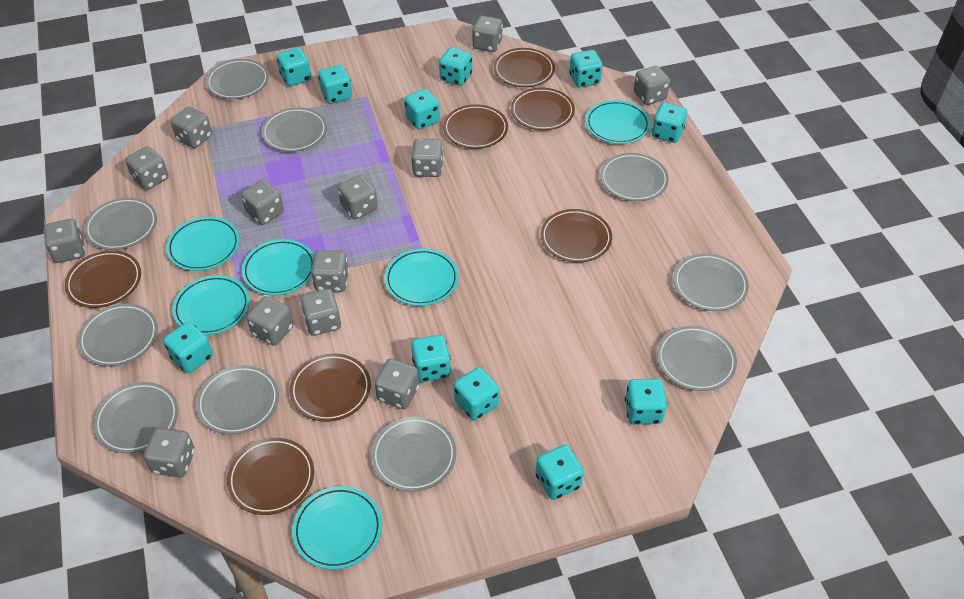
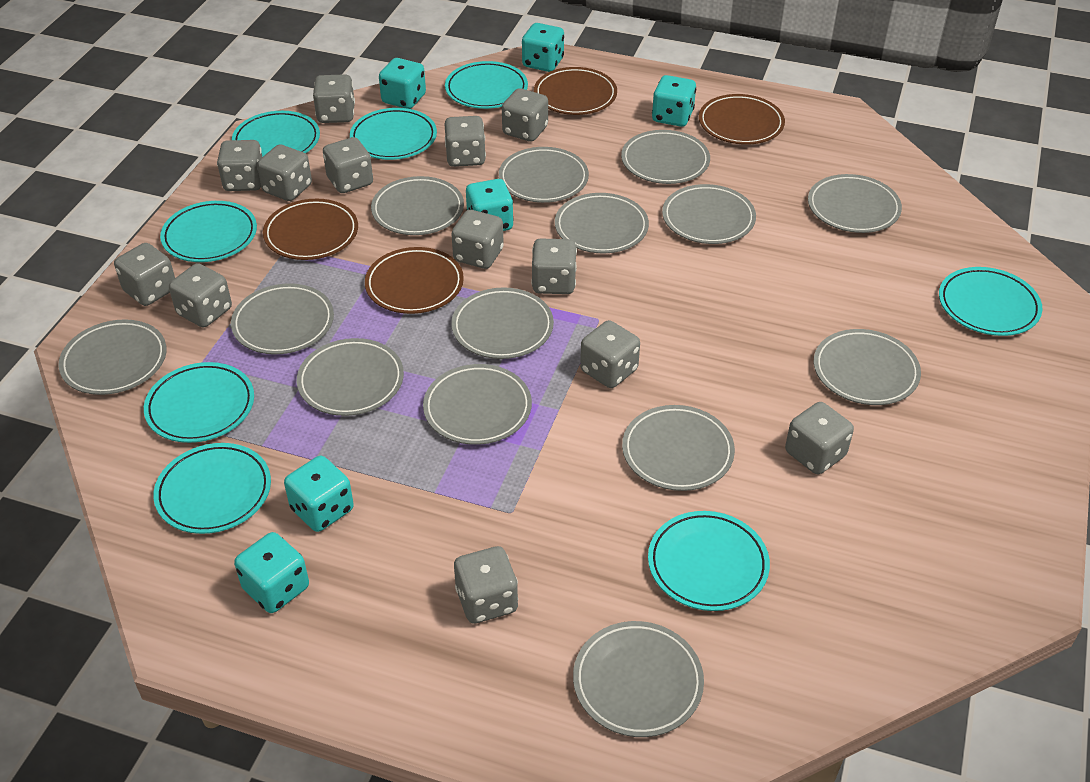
brown plate: 7 -> 4
grey plate: 10 -> 14
turquoise dice: 11 -> 6
turquoise plate: 6 -> 8

